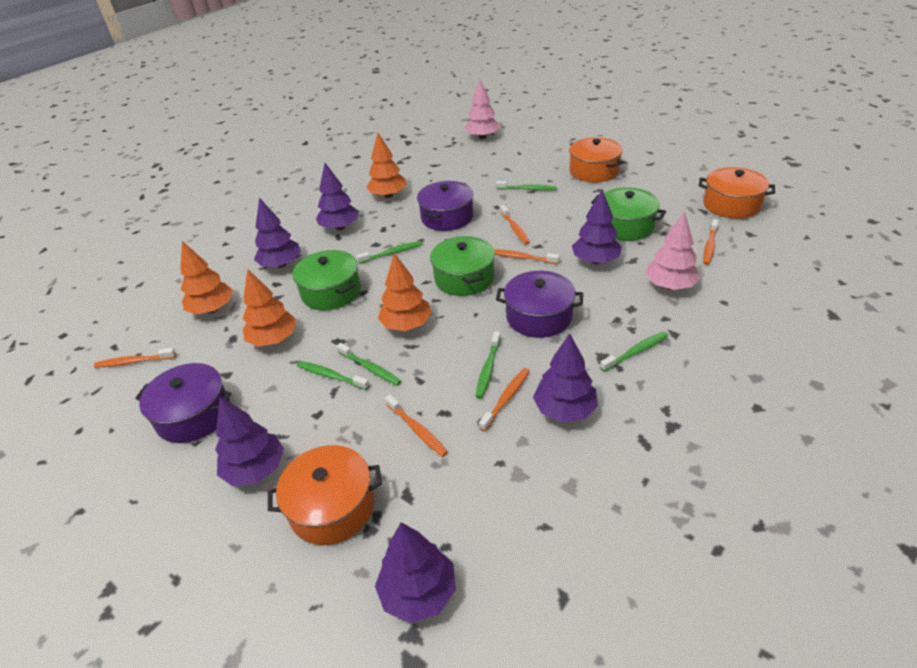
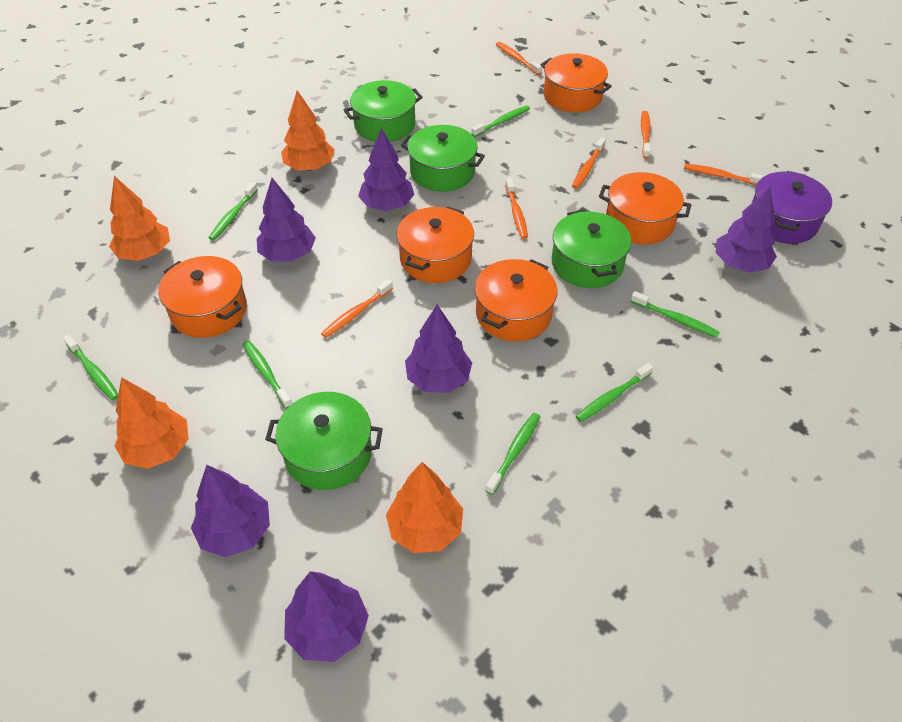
green pot: 3 -> 4
green toothbrush: 6 -> 7
orange pot: 3 -> 5
pink tree: 2 -> 0
purple pot: 3 -> 1

